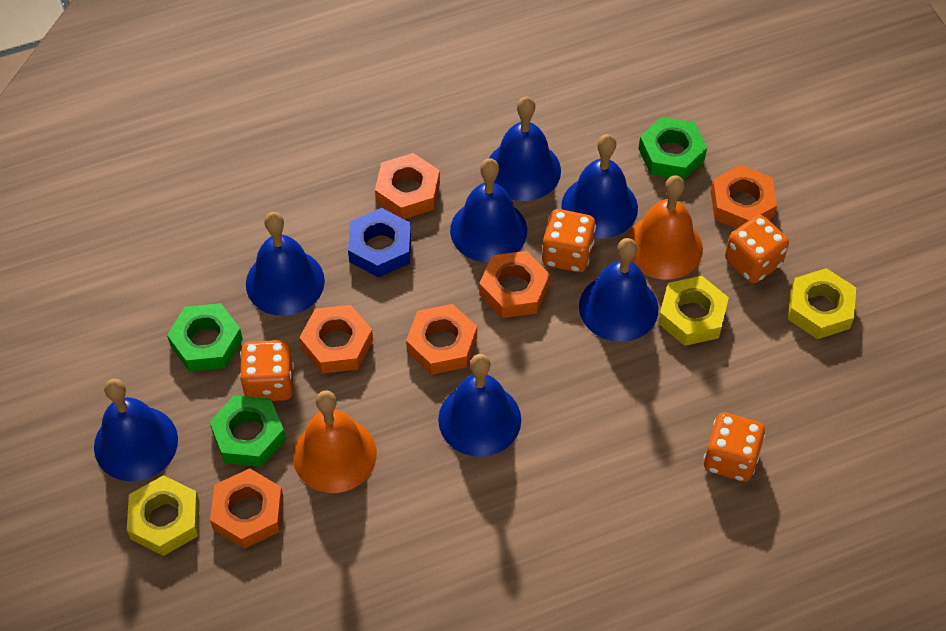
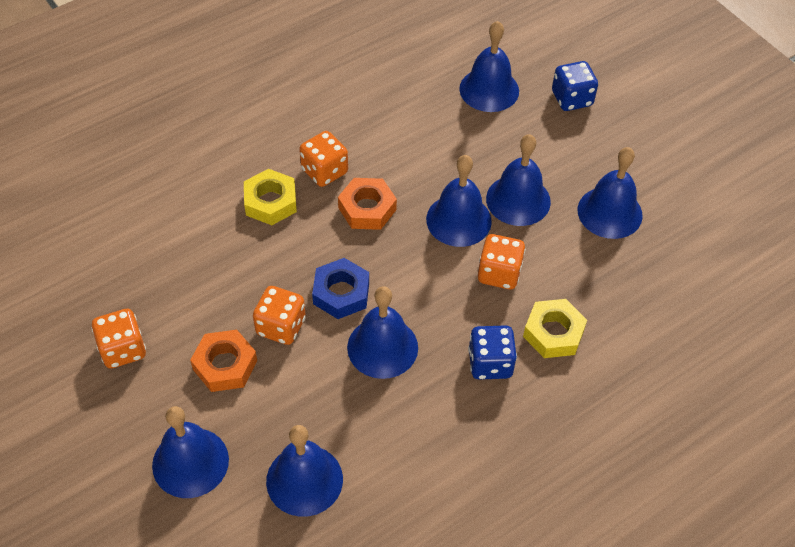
blue dice: 0 -> 2
green nut: 3 -> 0
orange bell: 2 -> 0
orange nut: 6 -> 2
yellow nut: 3 -> 2

